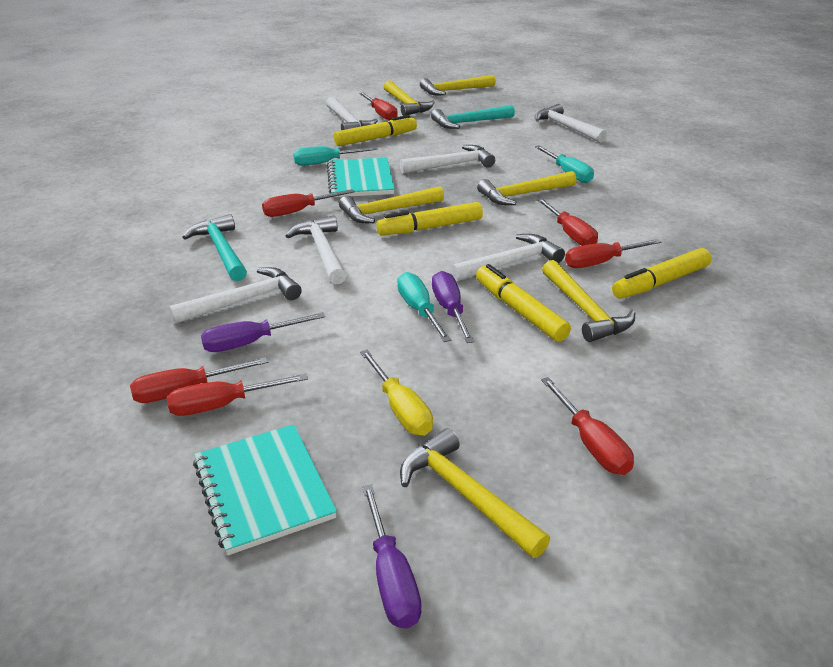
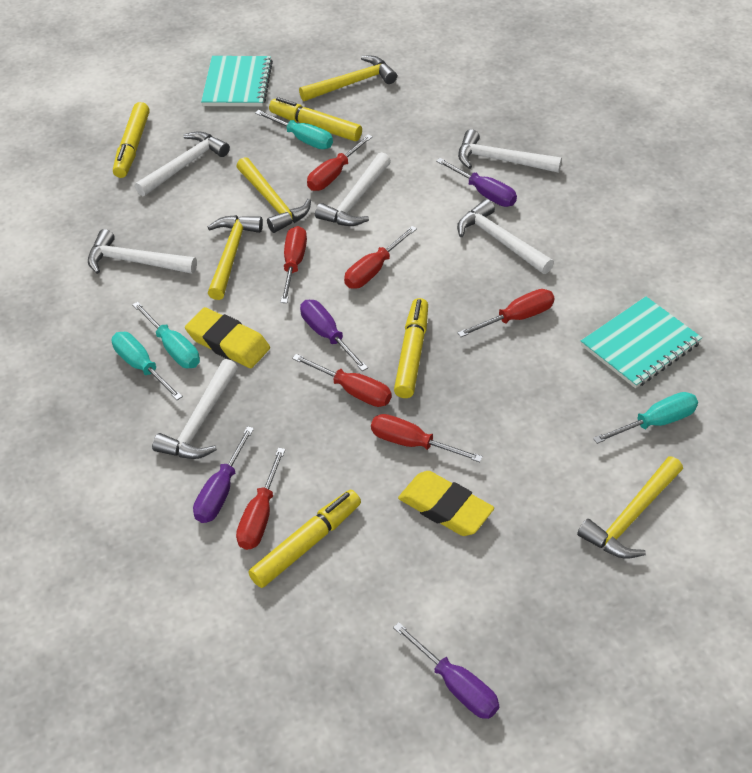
purple screwdriver: 3 -> 4
turquoise hammer: 2 -> 0
turquoise screwdriver: 3 -> 4
yellow eraser: 0 -> 2
yellow hammer: 6 -> 4
yellow screwdriver: 1 -> 0

